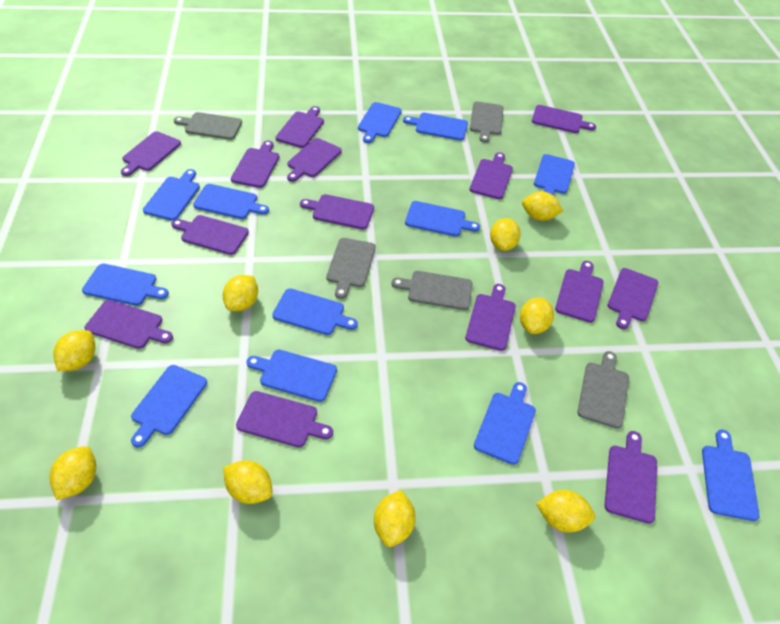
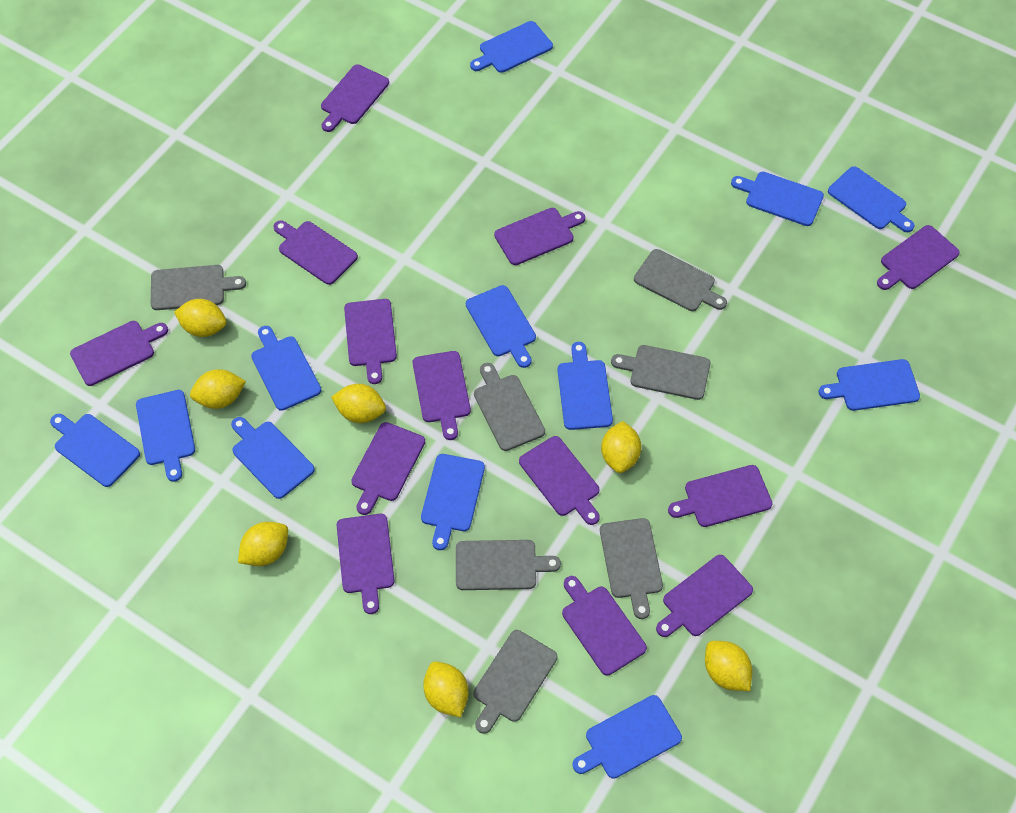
grey cutting board: 5 -> 7
purple cutting board: 14 -> 13
yellow lemon: 9 -> 7

